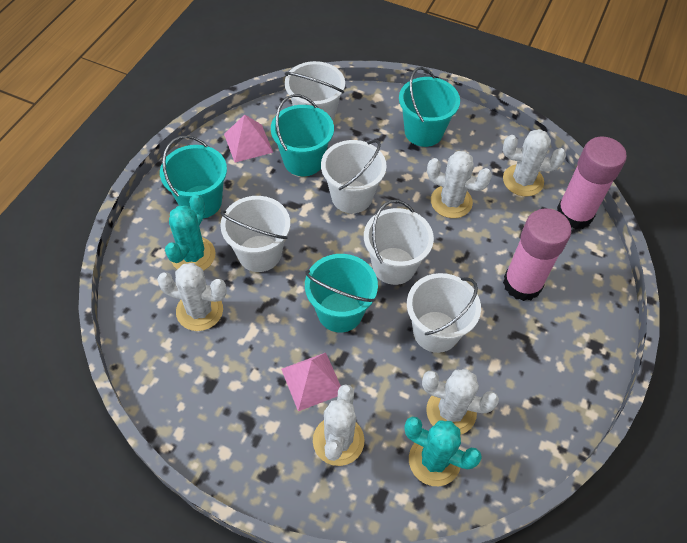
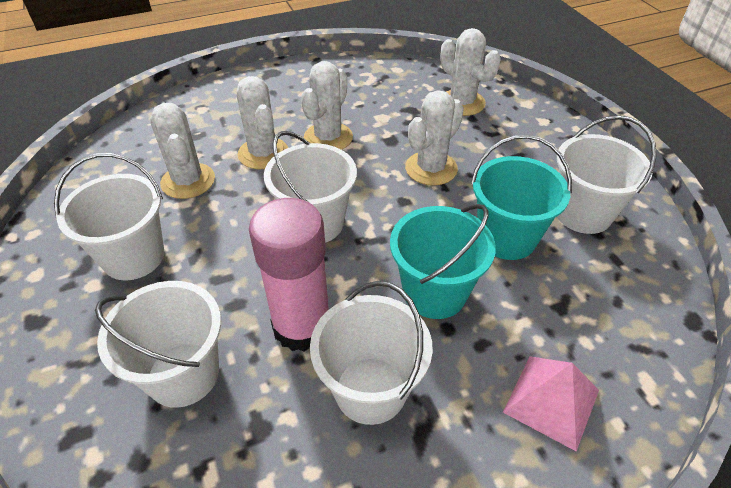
pink glue stick: 2 -> 1
pink pyramid: 2 -> 1
turquoise bucket: 4 -> 2
turquoise cactus: 2 -> 0

